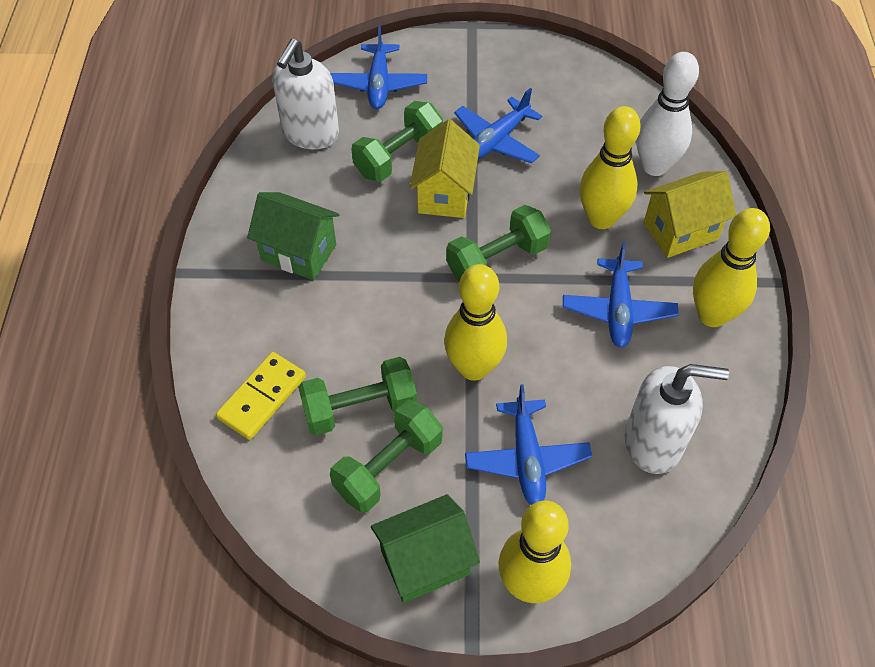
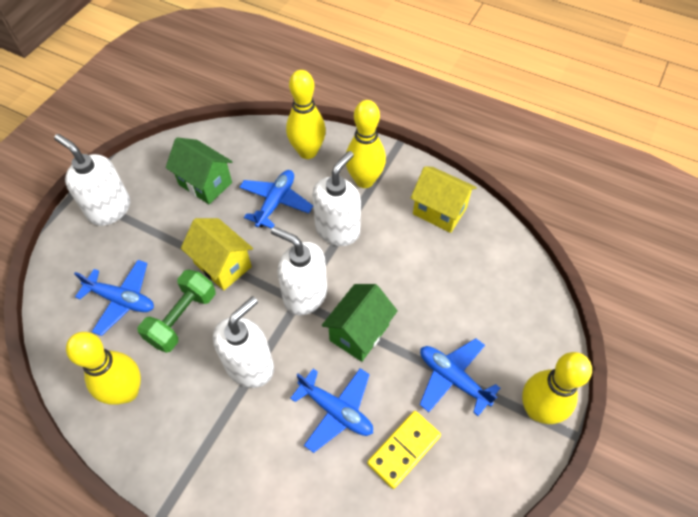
green dumbbell: 4 -> 1
white bowling pin: 1 -> 0
white soap dispenser: 2 -> 4

